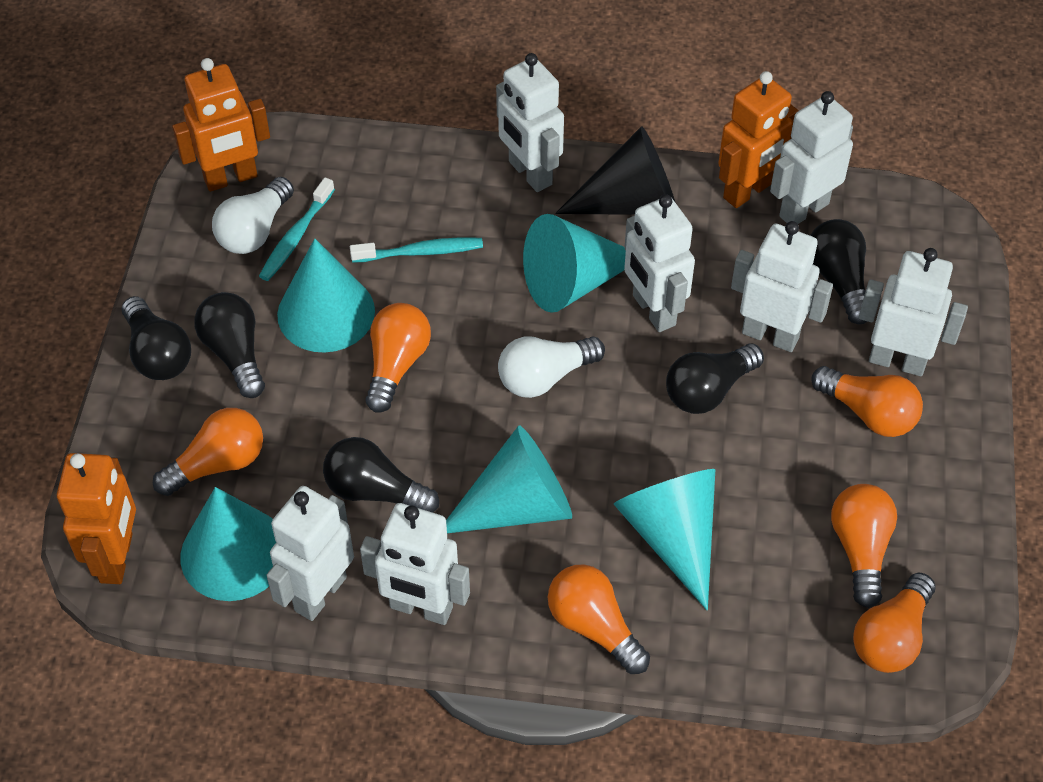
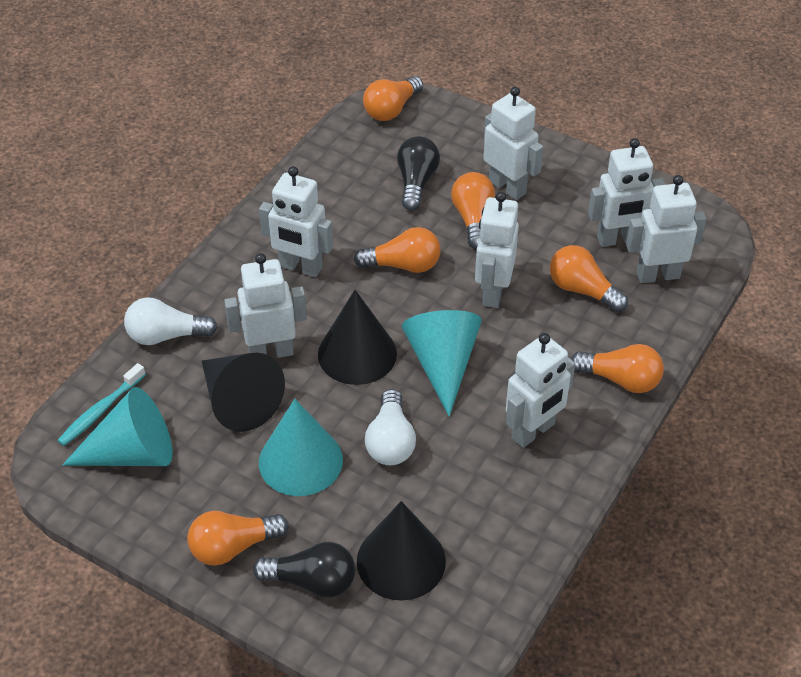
black cone: 1 -> 3
black light bulb: 5 -> 2
orange robot: 3 -> 0
turquoise cone: 5 -> 3
turquoise toothbrush: 2 -> 1

